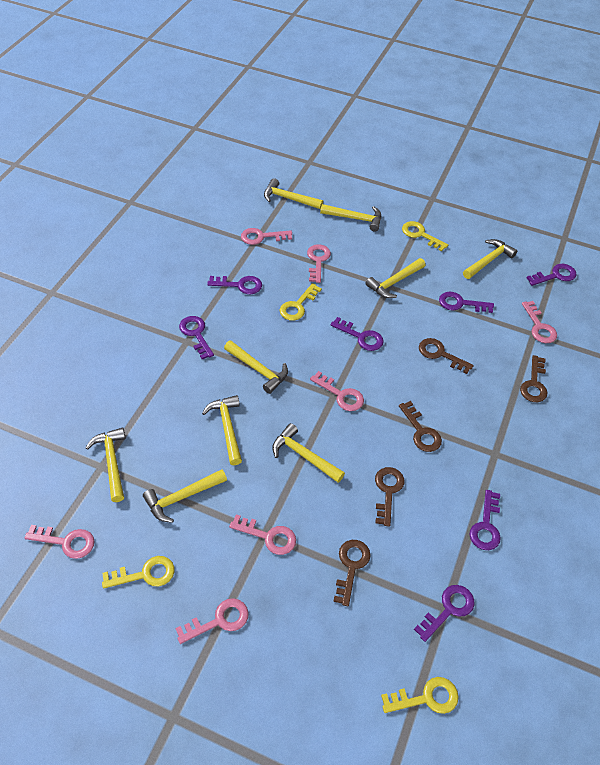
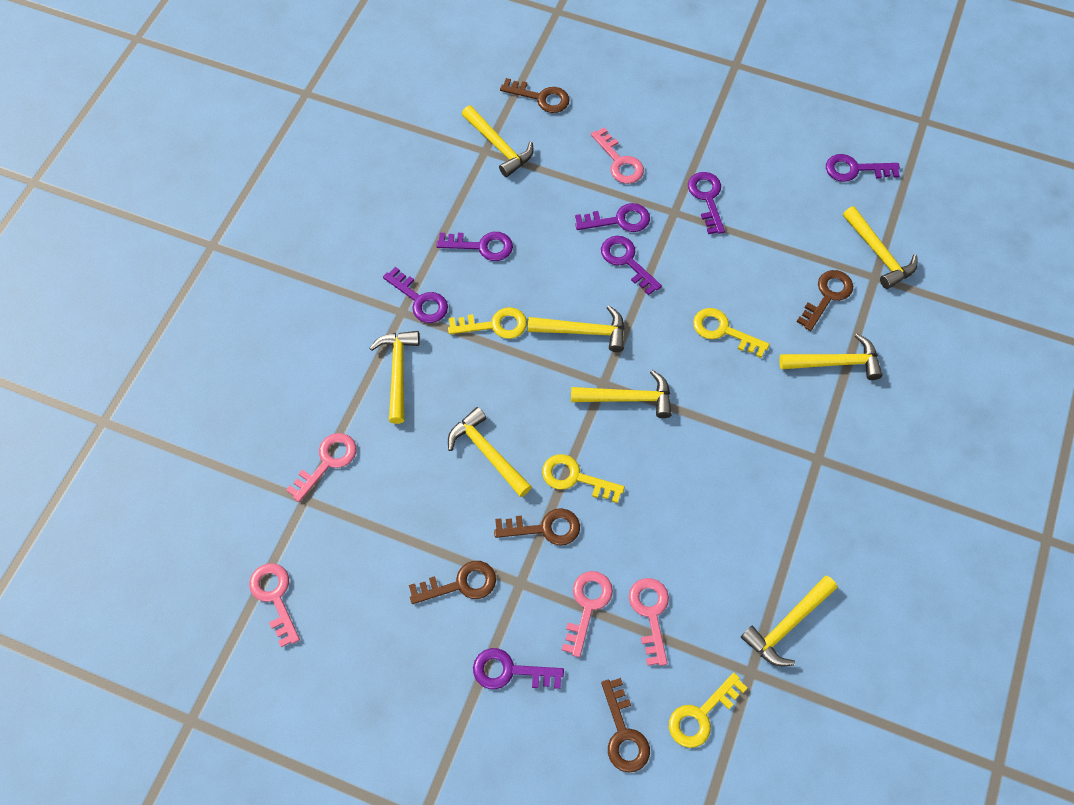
pink key: 7 -> 5
yellow hammer: 9 -> 8

